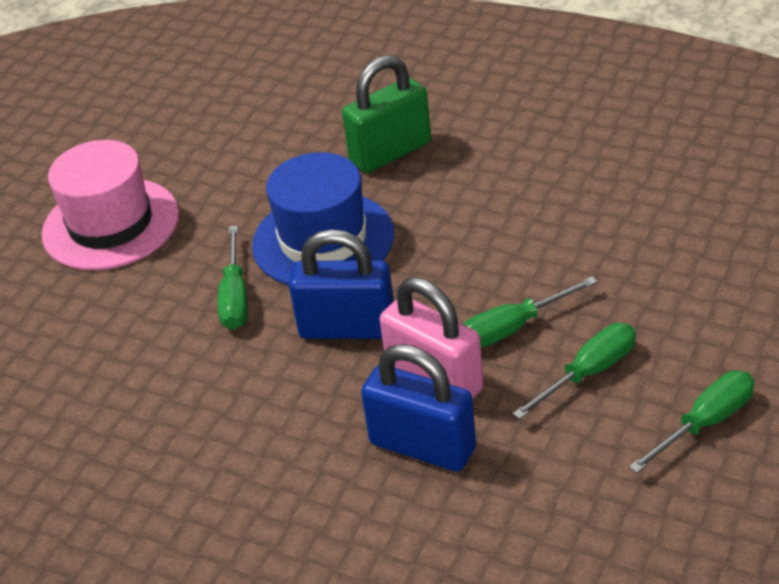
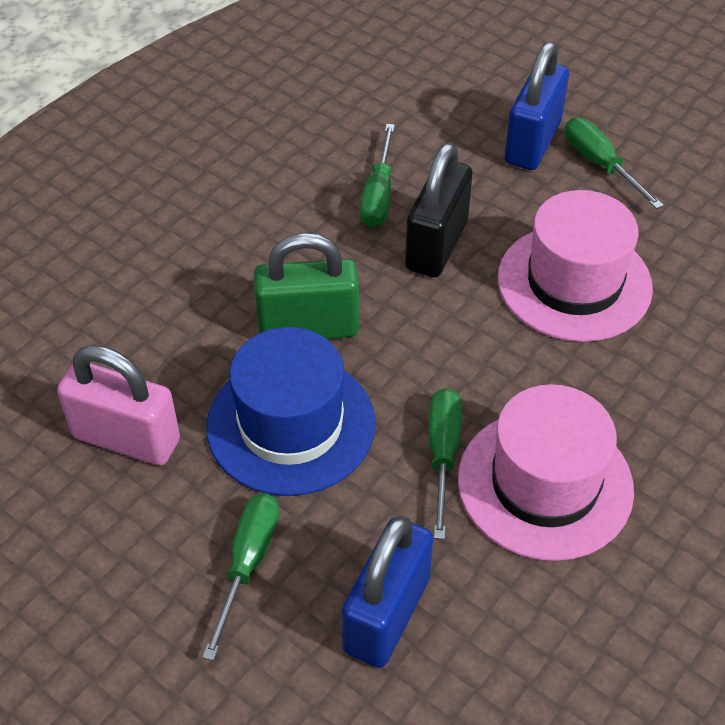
black padlock: 0 -> 1
pink hat: 1 -> 2

